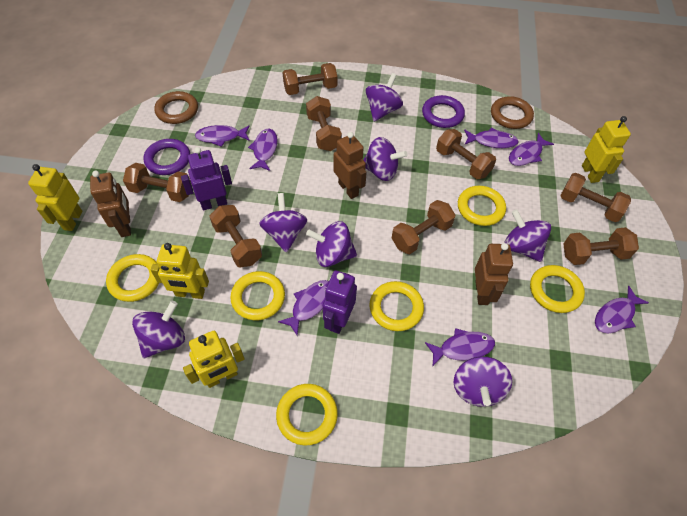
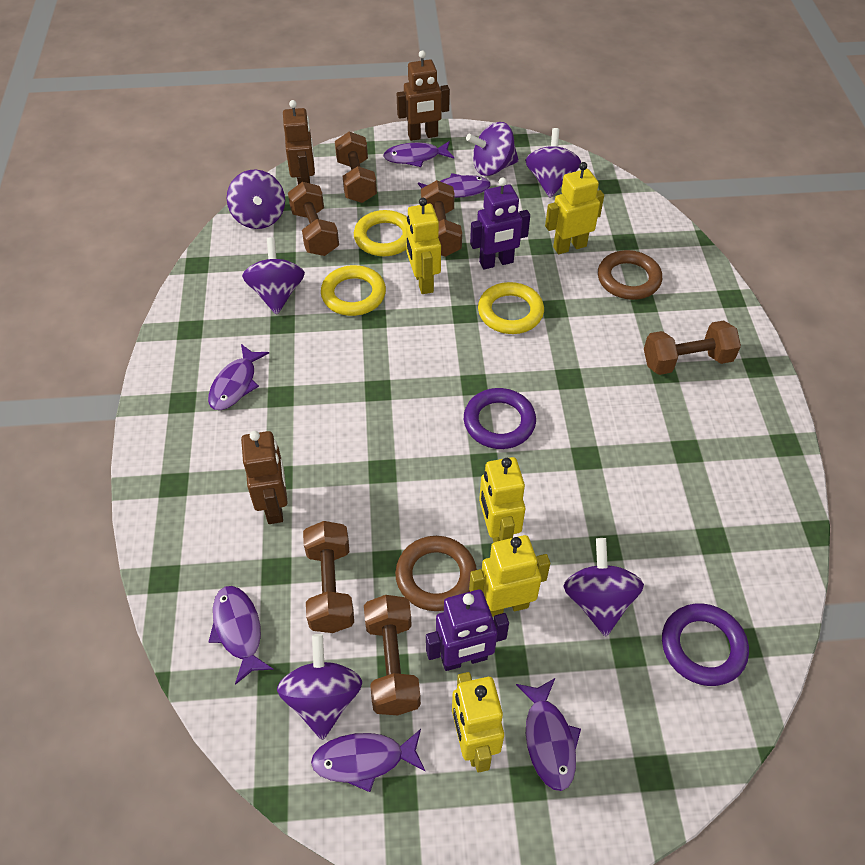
brown dumbbell: 8 -> 6
purple fish: 7 -> 6
purple spinning top: 7 -> 6
yellow ring: 6 -> 3
yellow robot: 4 -> 5

